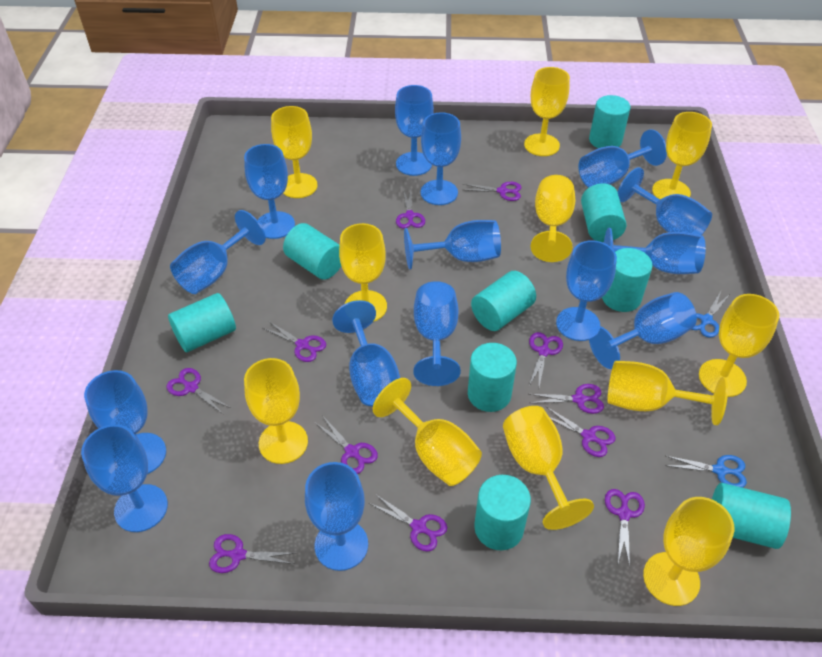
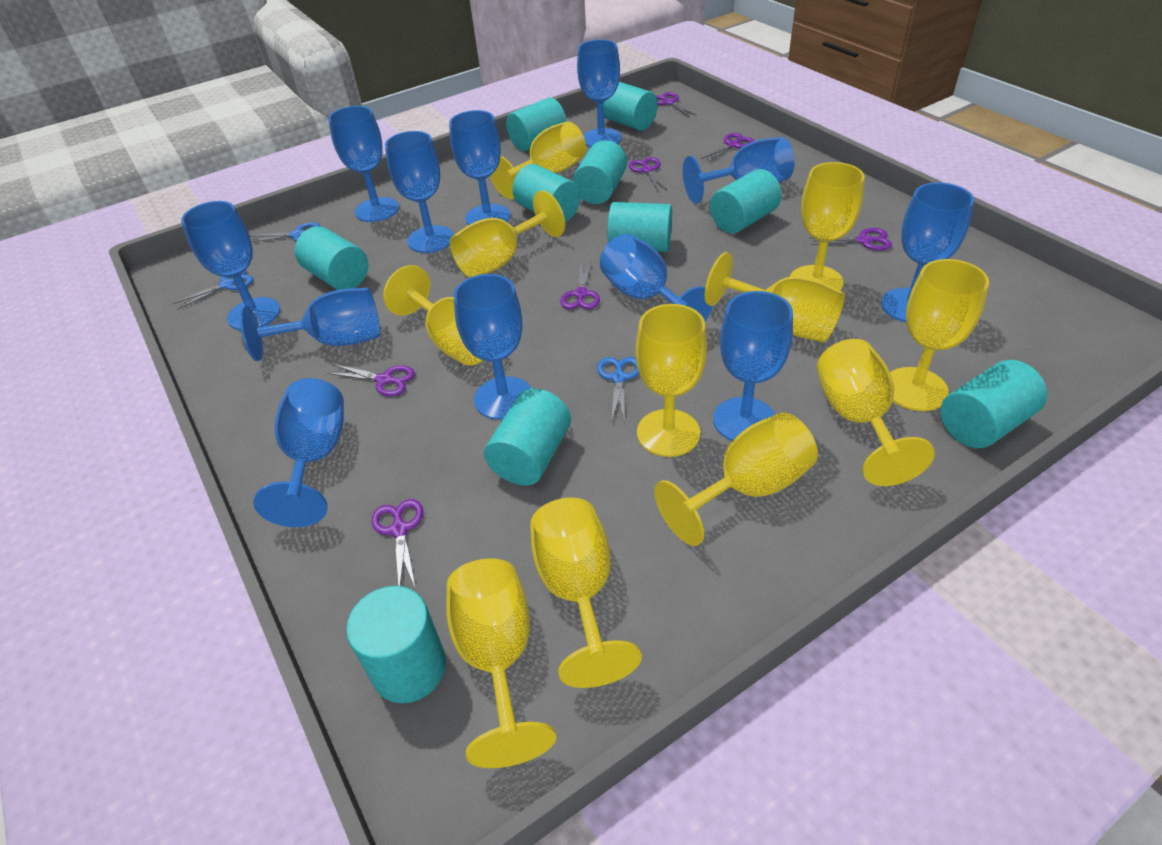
blue goblet: 15 -> 12
blue scissors: 2 -> 3
purple scissors: 11 -> 7
turquoise cylinder: 9 -> 10

